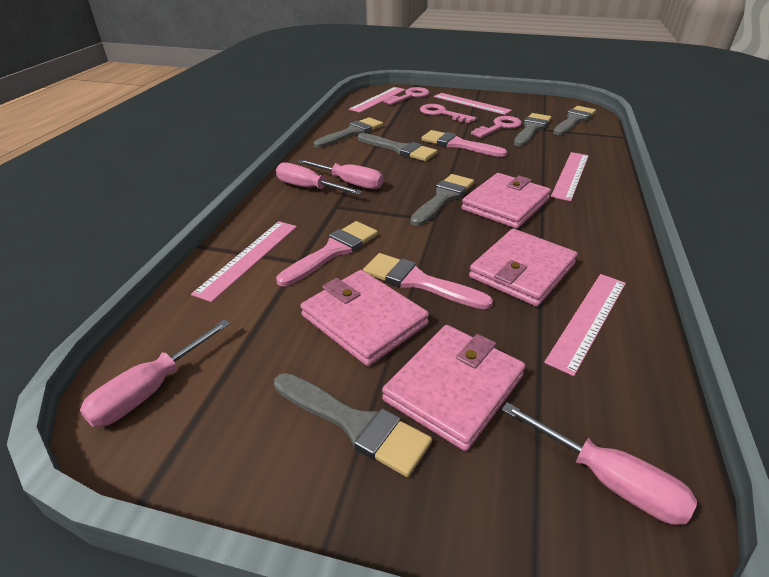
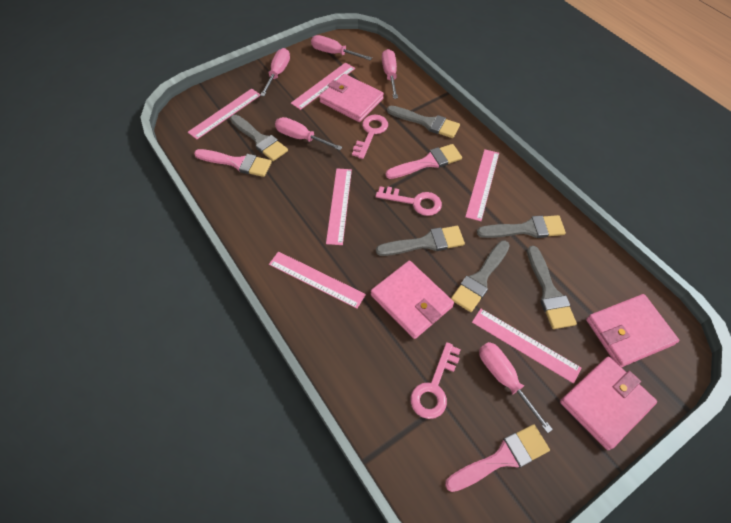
pink ruler: 5 -> 6
pink screwdriver: 4 -> 5

